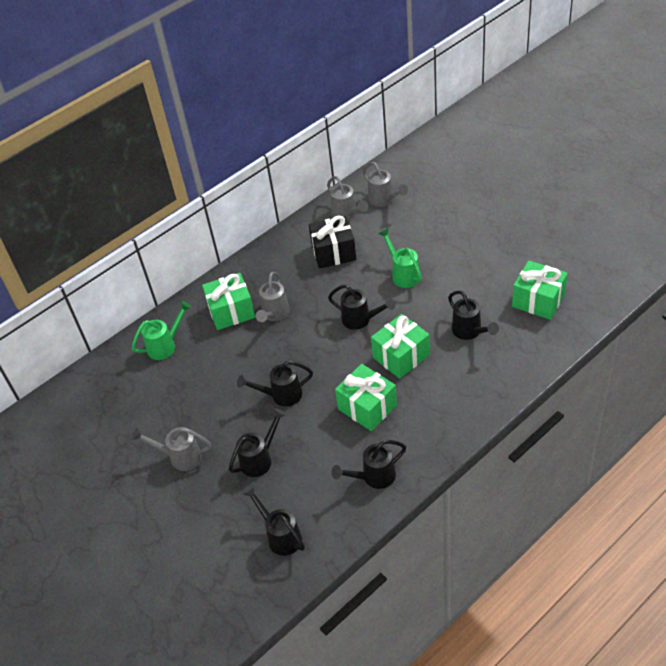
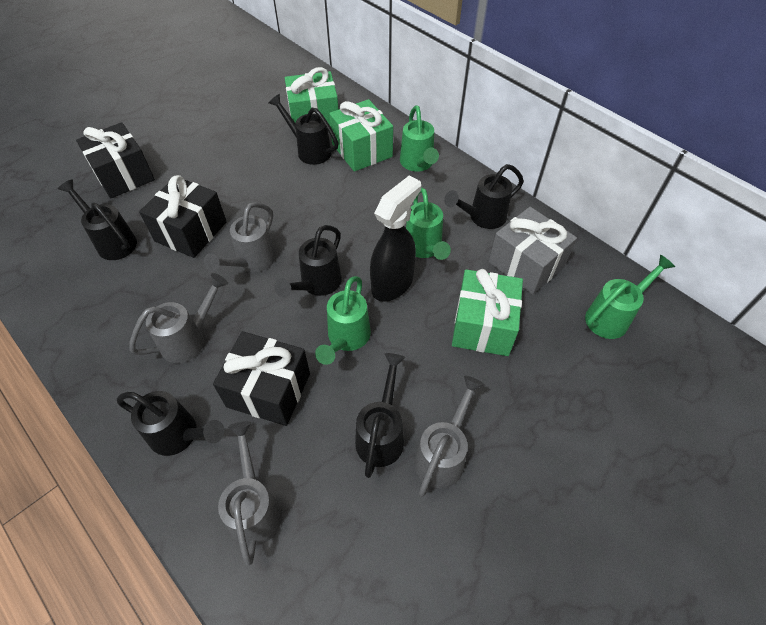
black gift: 1 -> 3
black spray bottle: 0 -> 1
green gift: 4 -> 3
green watering can: 2 -> 4
grey gift: 0 -> 1

